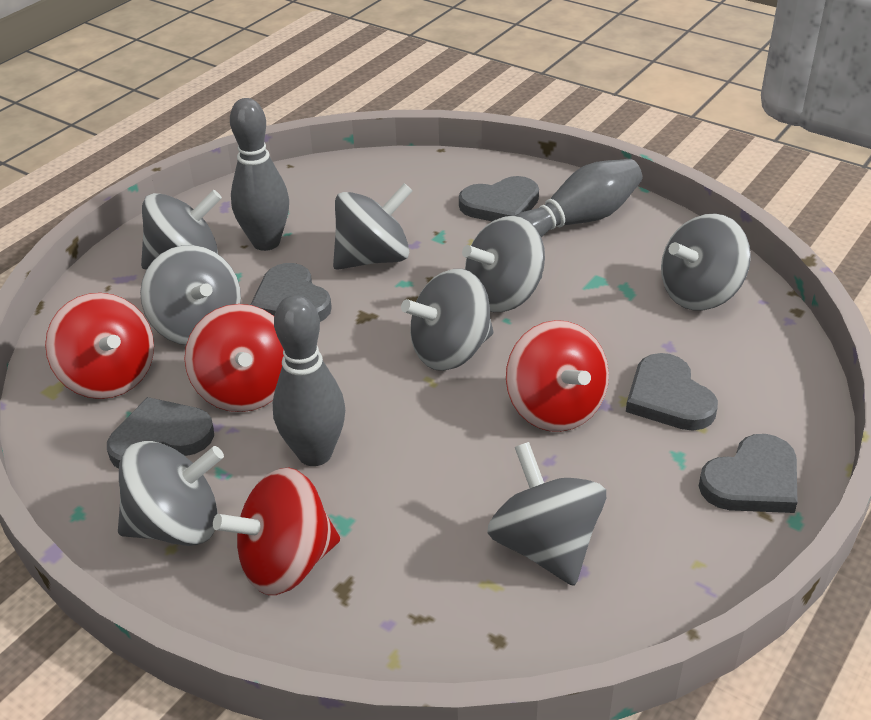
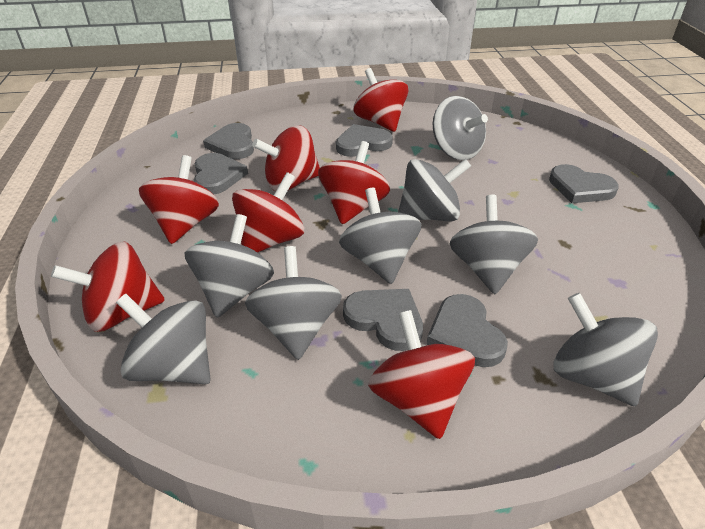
grey bowling pin: 3 -> 0
grey heart: 5 -> 6
red spinning top: 4 -> 7

